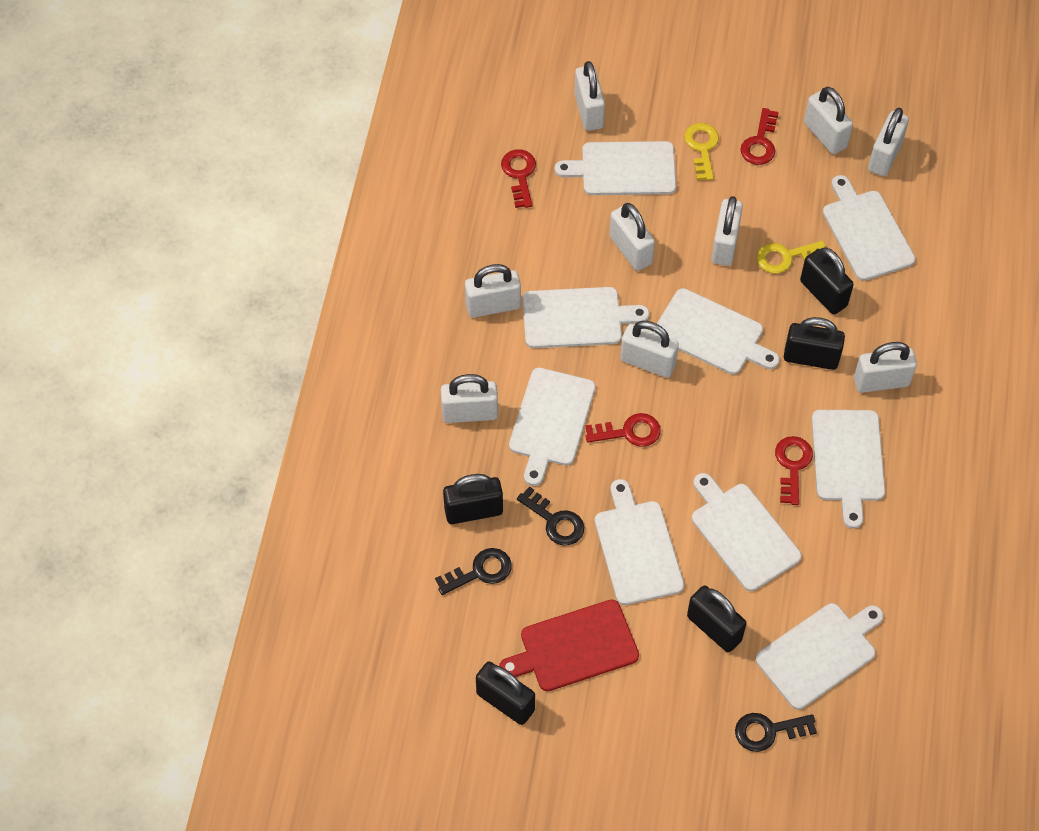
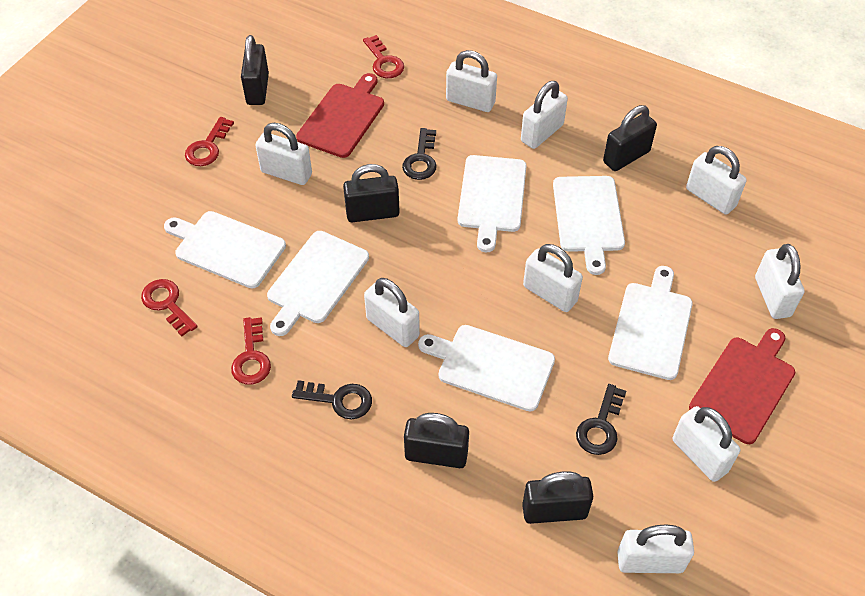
red cutting board: 1 -> 2
white cutting board: 9 -> 6
yellow key: 2 -> 0

